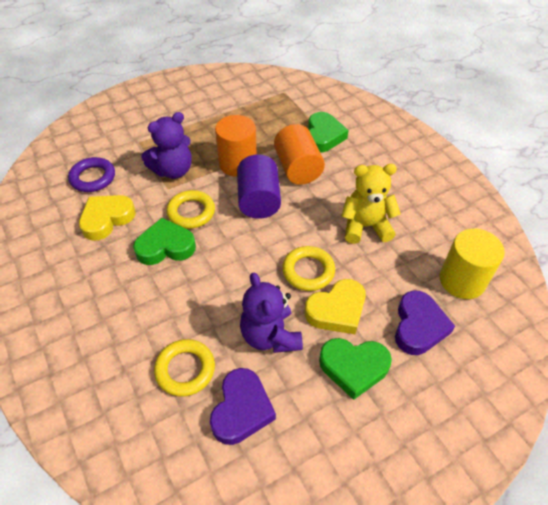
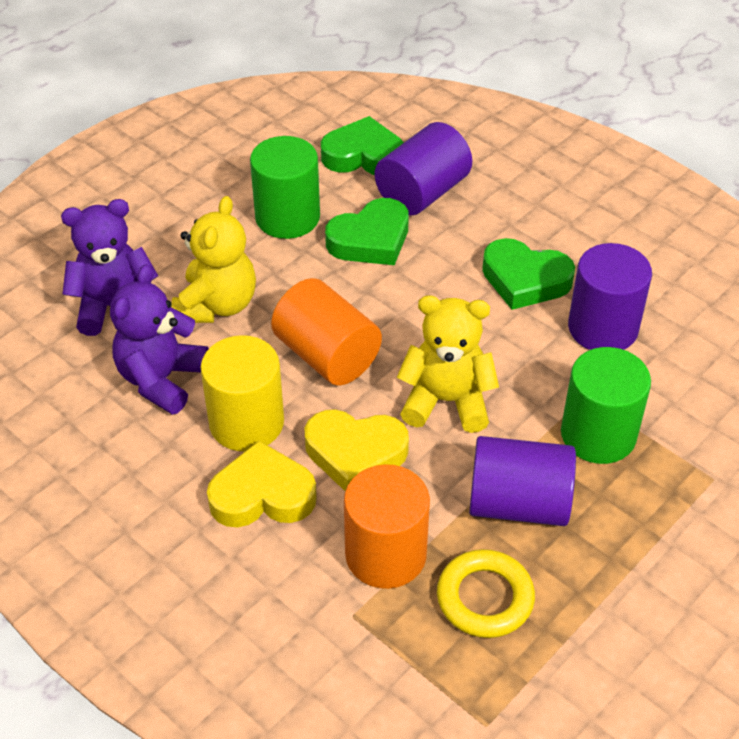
green cylinder: 0 -> 2
purple cylinder: 1 -> 3
purple heart: 2 -> 0
purple ring: 1 -> 0
yellow ring: 3 -> 1
yellow teddy bear: 1 -> 2

